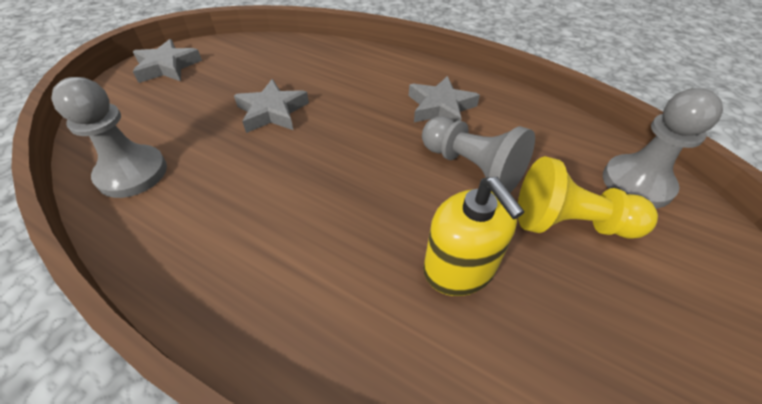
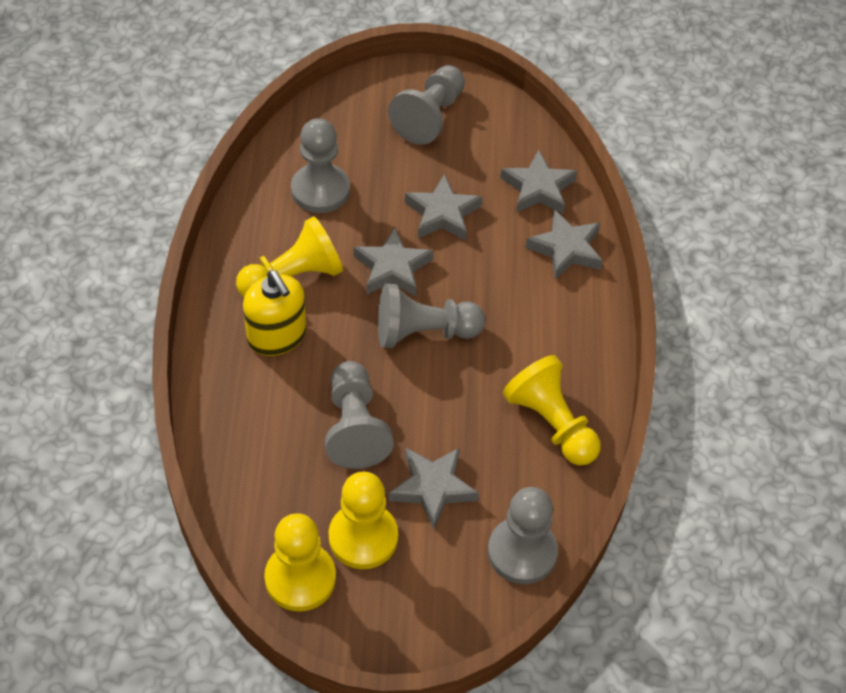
grey pawn: 3 -> 5
grey star: 3 -> 5
yellow pawn: 1 -> 4

